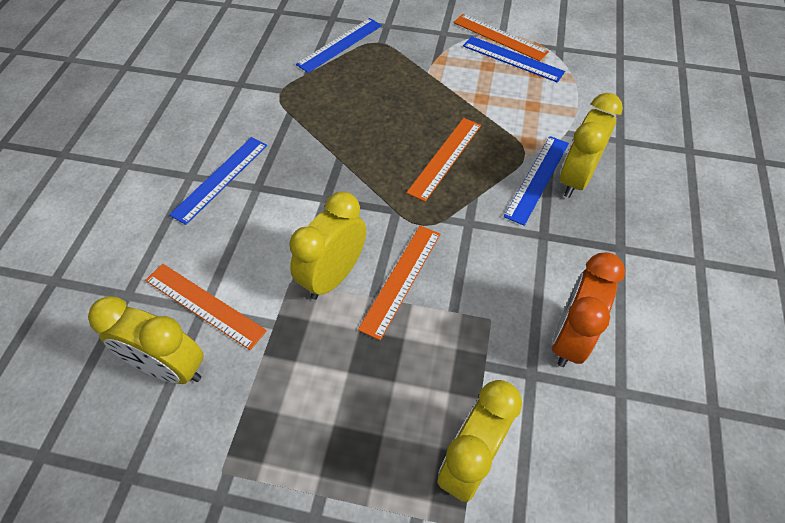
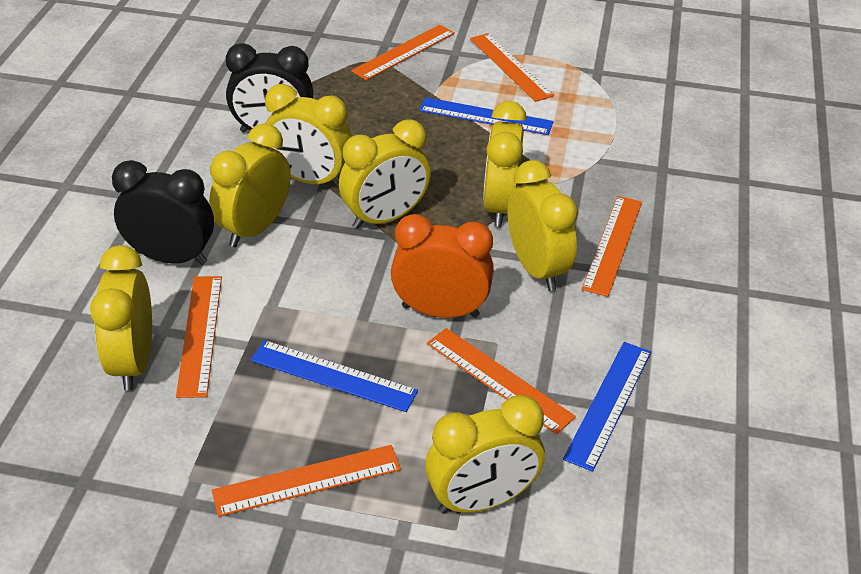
black clock: 0 -> 2
blue ruler: 4 -> 3
orange ruler: 4 -> 6
yellow clock: 4 -> 7

